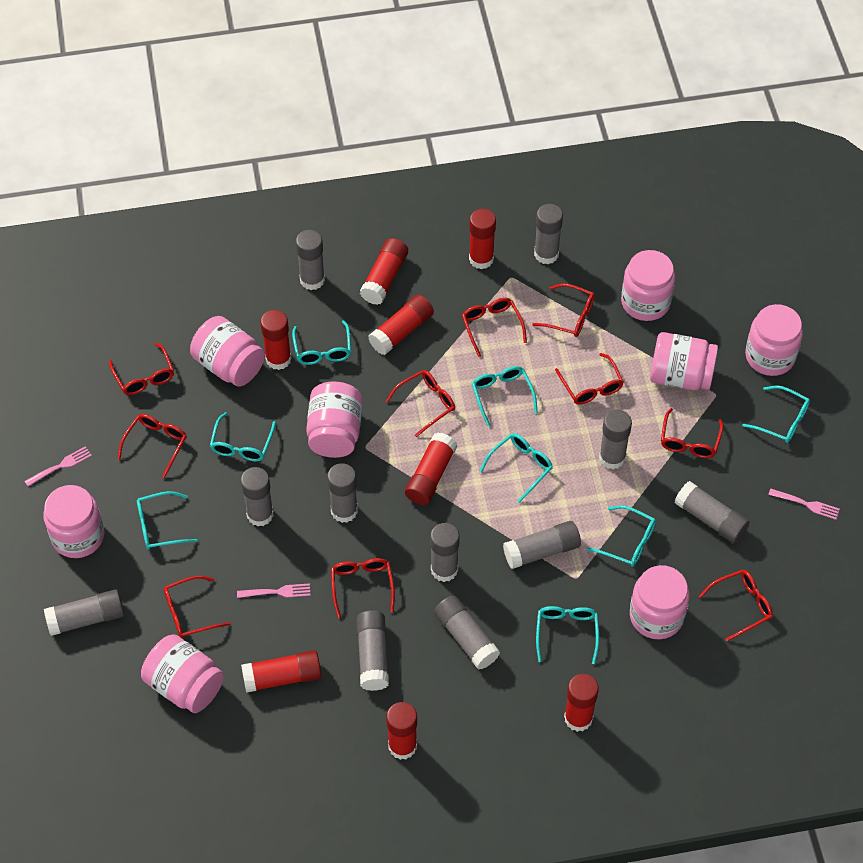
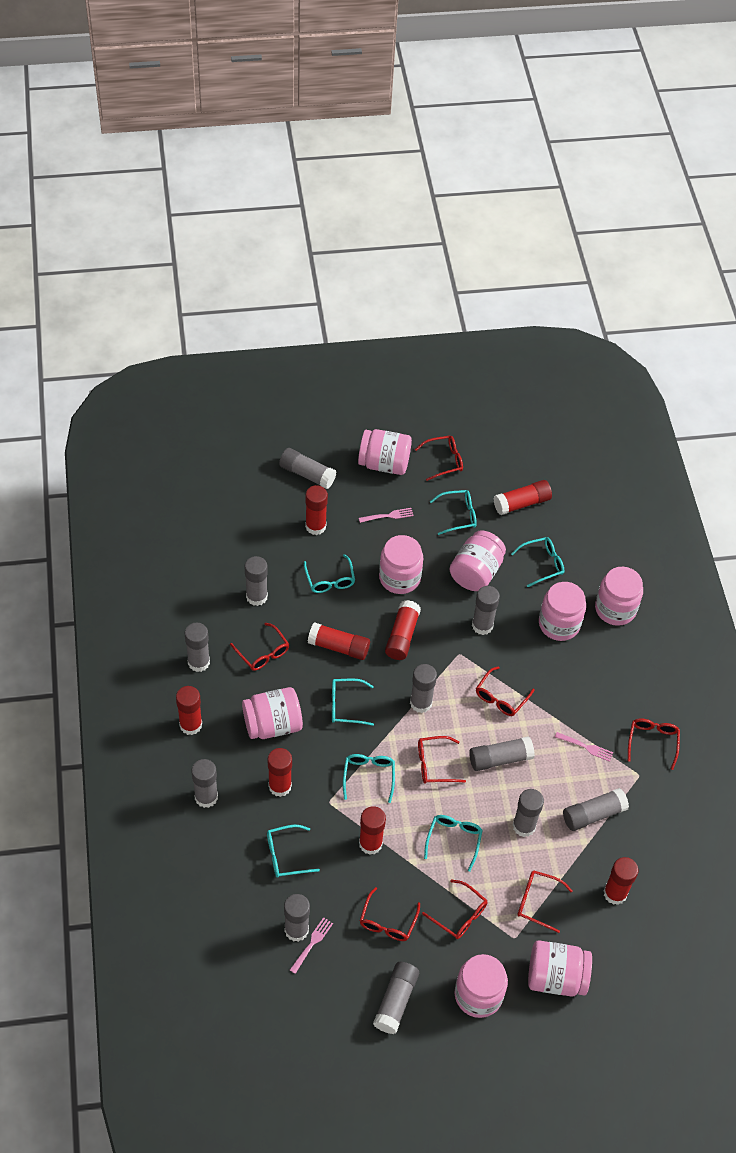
red glasses: 10 -> 8
turquoise glasses: 8 -> 7

